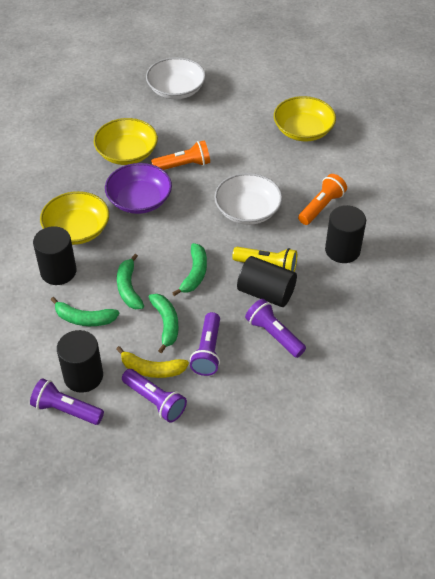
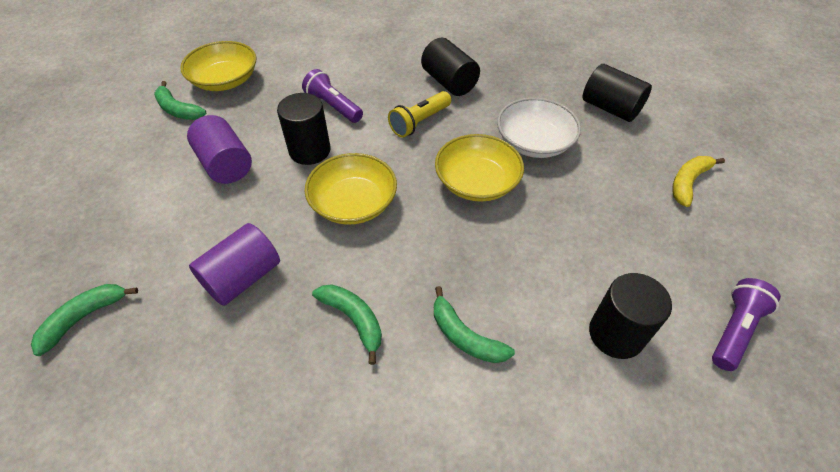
orange flashlight: 2 -> 0
purple bowl: 1 -> 0
purple cylinder: 0 -> 2
purple flashlight: 4 -> 2
white bowl: 2 -> 1

